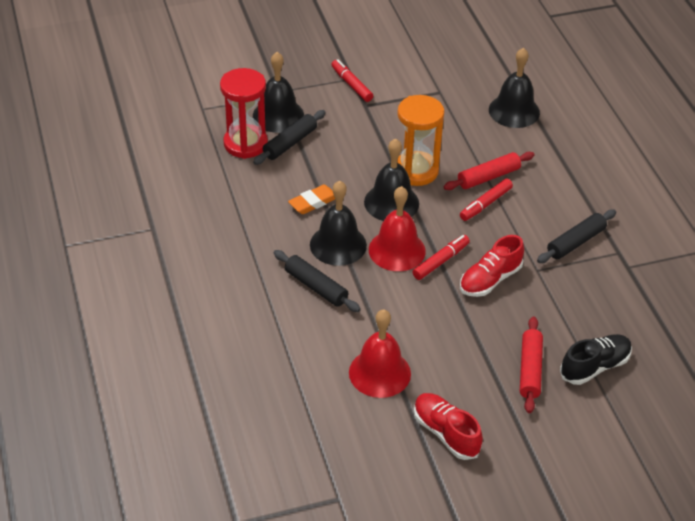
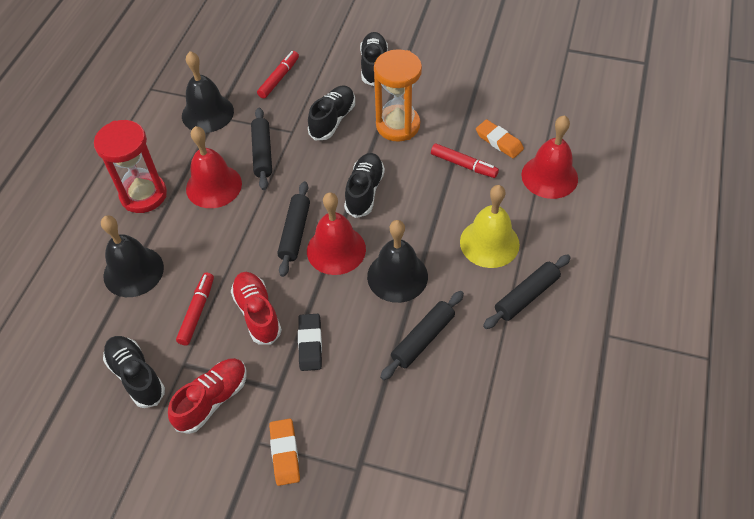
black bell: 4 -> 3
black eraser: 0 -> 1
black rolling pin: 3 -> 4
black shoe: 1 -> 4
orange eraser: 1 -> 2
red bell: 2 -> 3
red rolling pin: 2 -> 0
yellow bell: 0 -> 1

